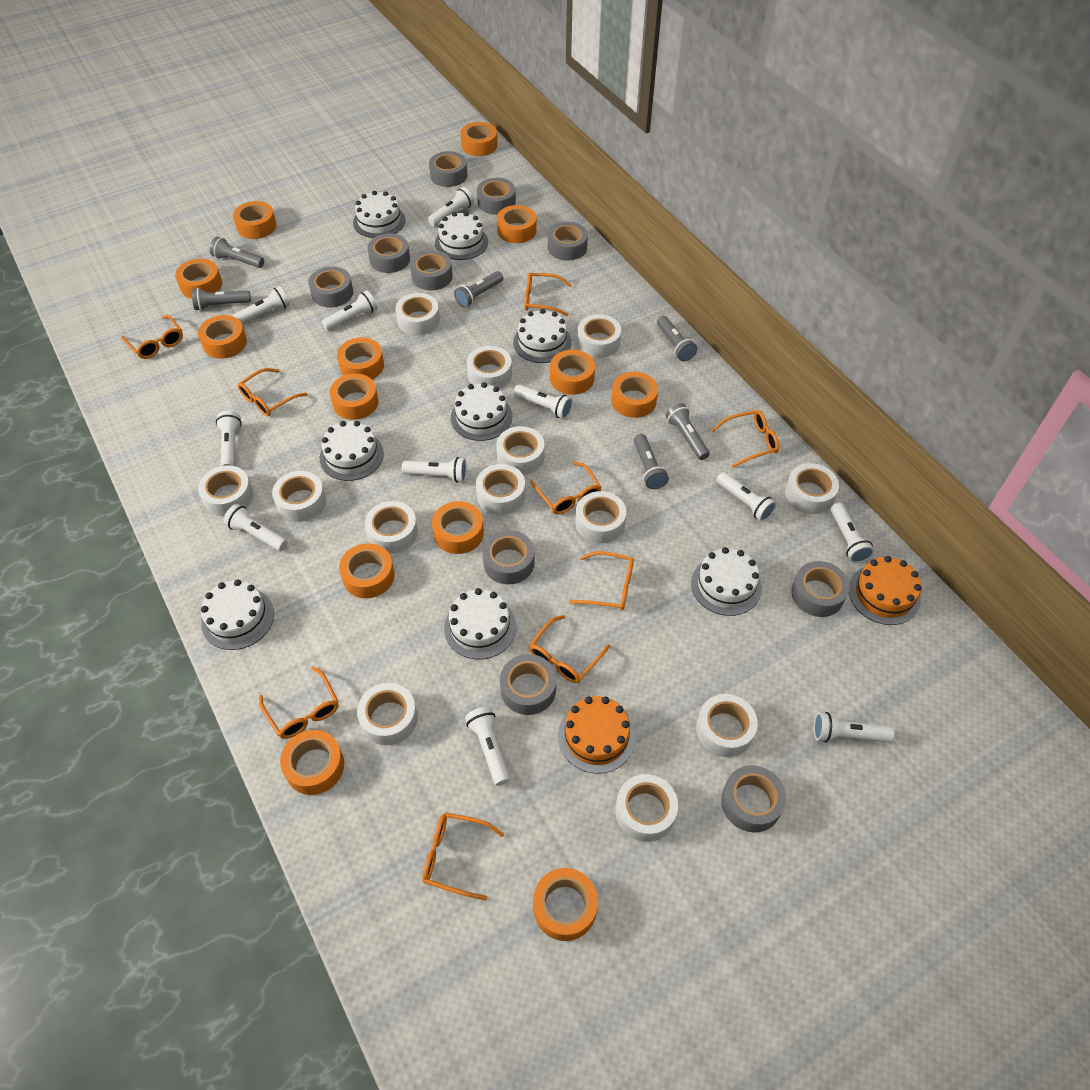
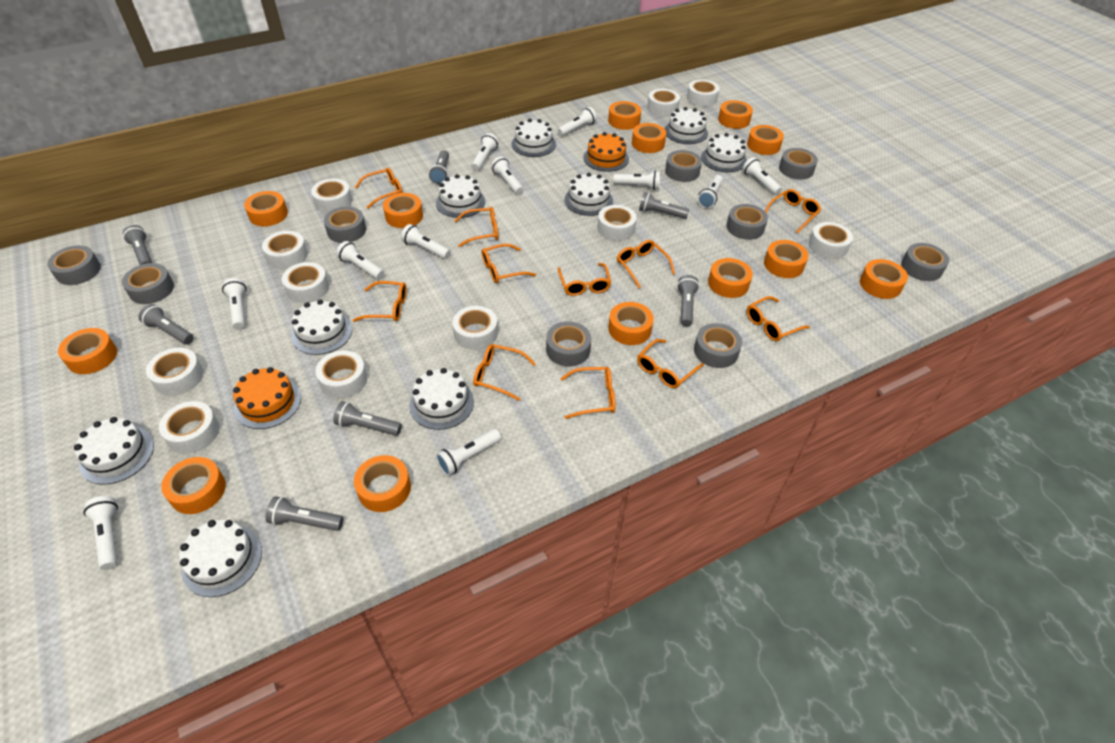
grey flashlight: 6 -> 7
grey tape: 10 -> 9
orange glasses: 9 -> 11
white cake: 8 -> 9
white tape: 13 -> 11

